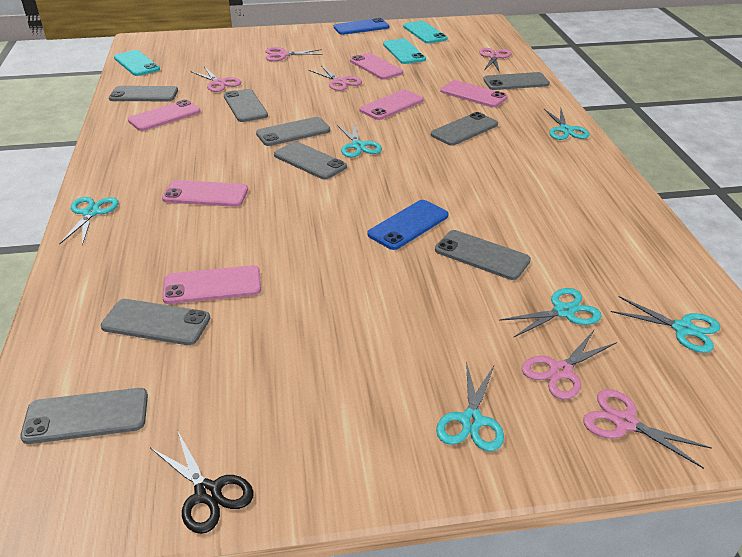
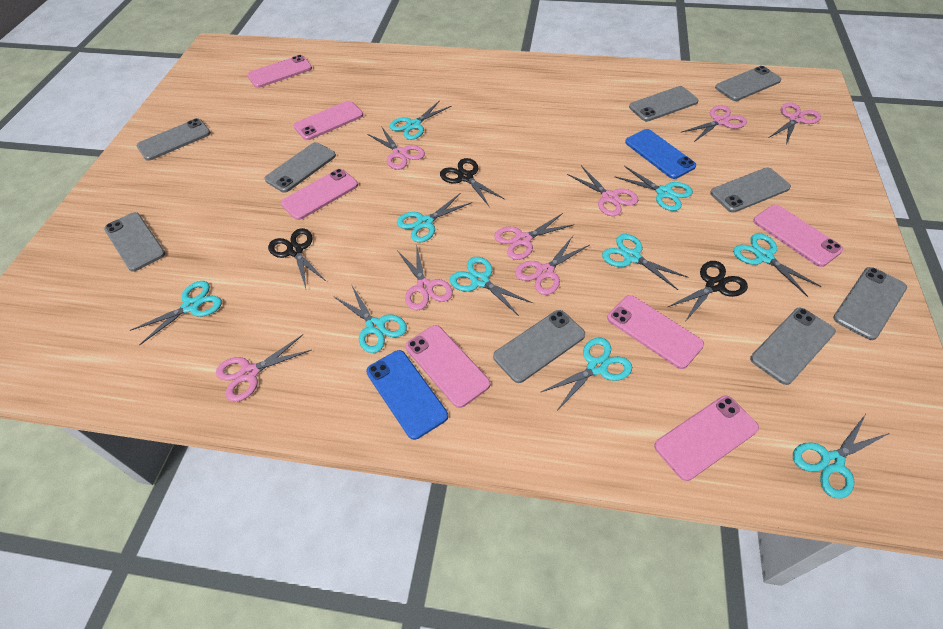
black scissors: 1 -> 3
pink phone: 6 -> 7
pink scissors: 6 -> 8
turquoise phone: 3 -> 0
turquoise scissors: 6 -> 10

